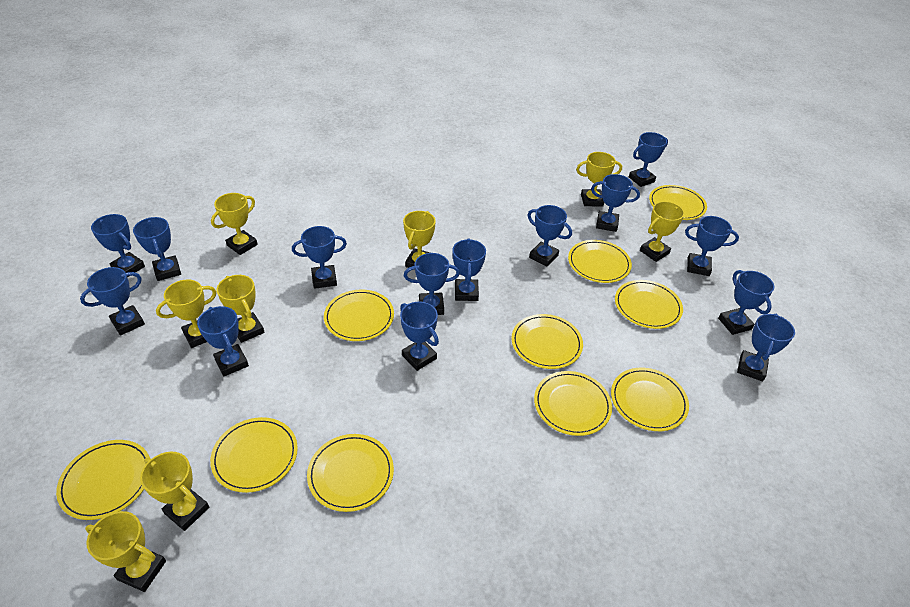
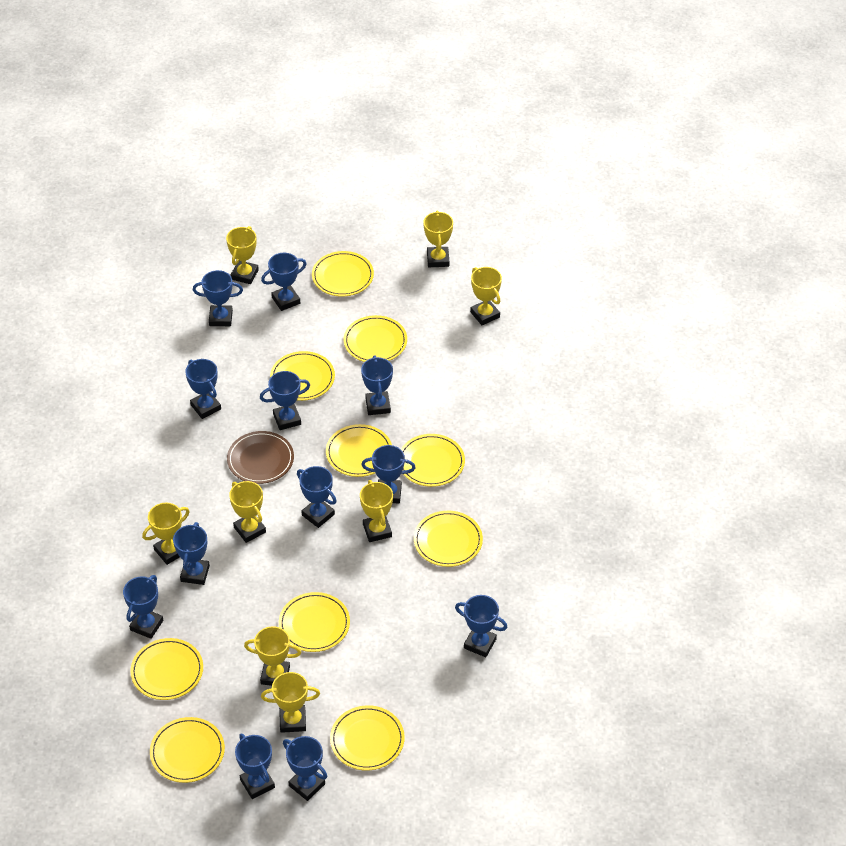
blue trophy: 14 -> 12
brown plate: 0 -> 1

